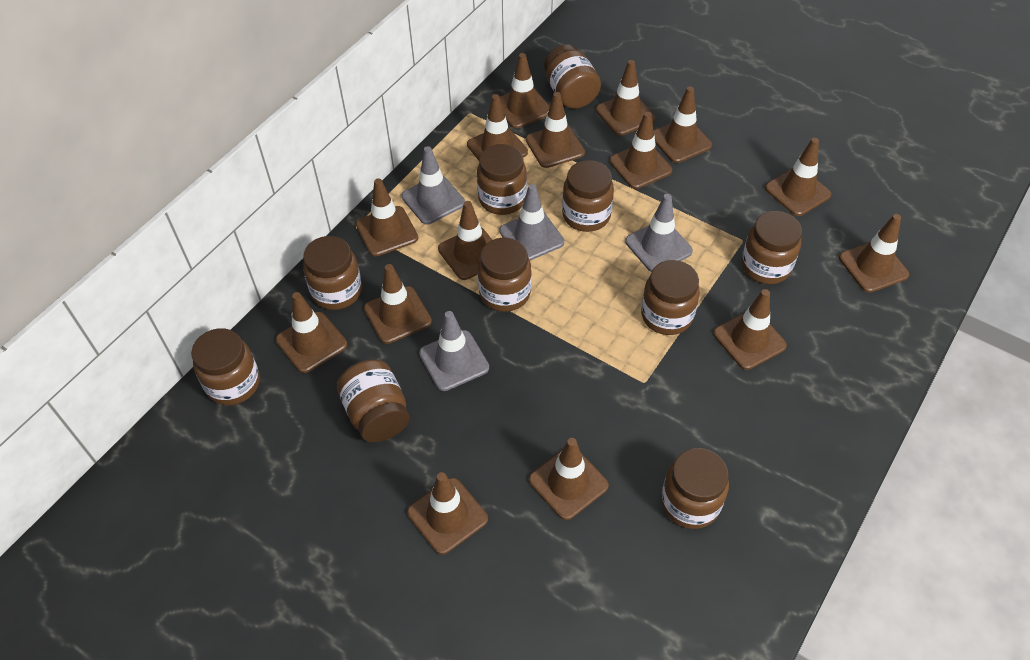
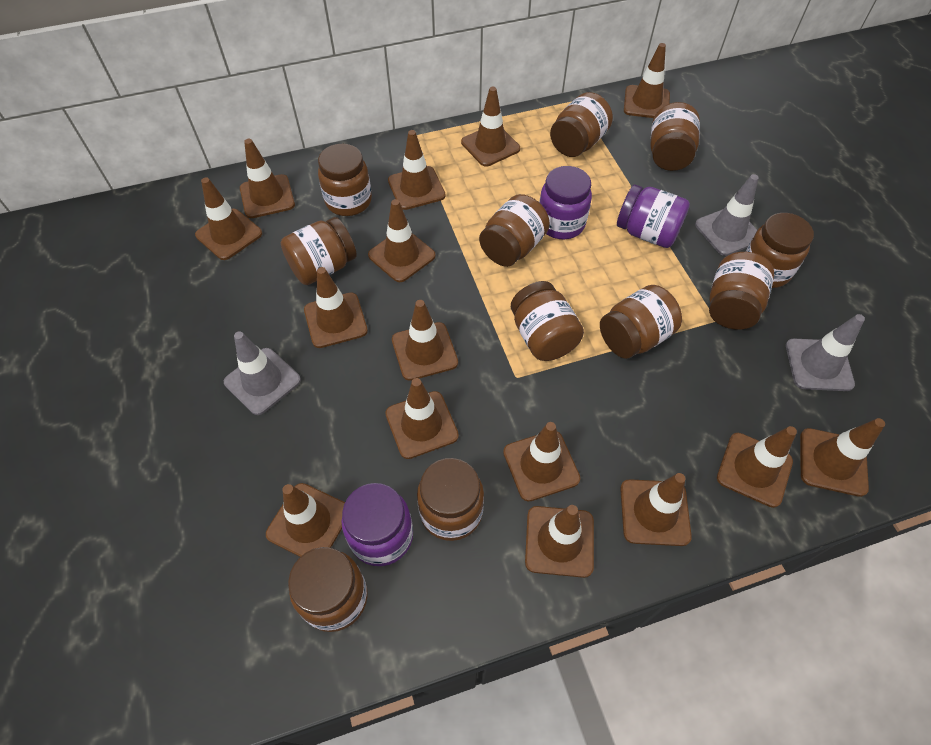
brown jar: 10 -> 11
grey traffic cone: 4 -> 3
purple jar: 0 -> 3

